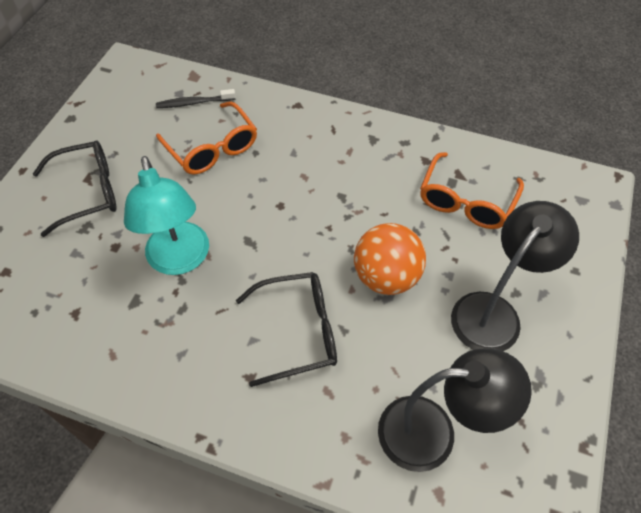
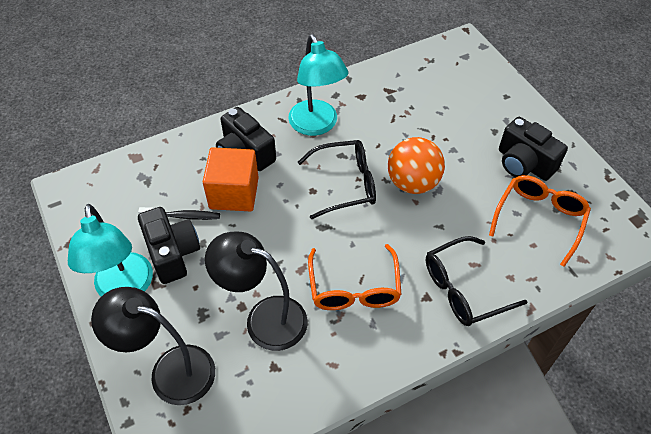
black camera: 0 -> 3
orange cube: 0 -> 1
turquoise lamp: 1 -> 2

